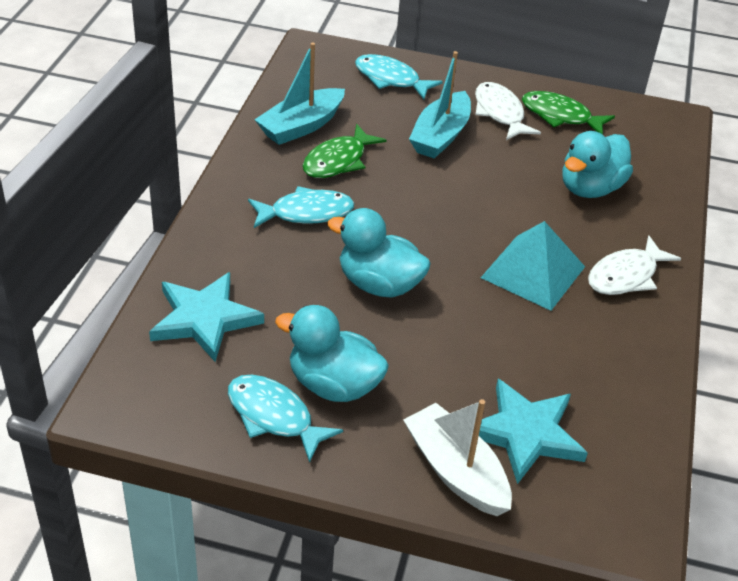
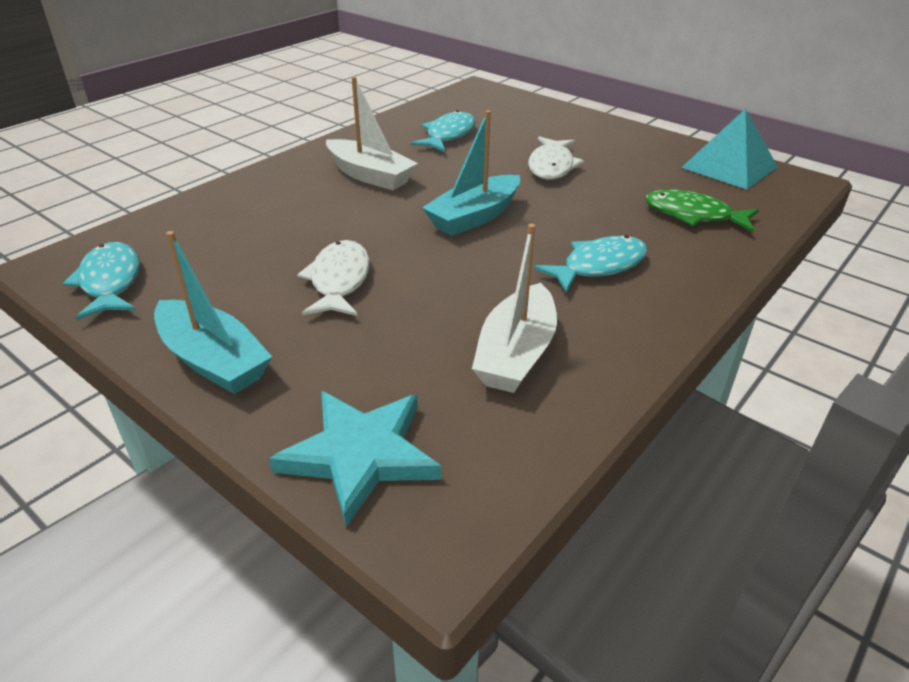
green fish: 2 -> 1
turquoise duck: 3 -> 0
turquoise star: 2 -> 1
white boat: 1 -> 2

